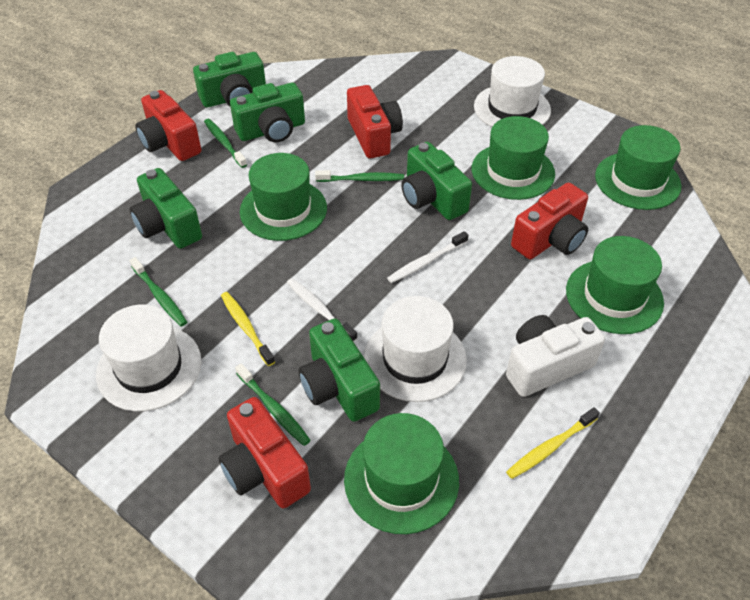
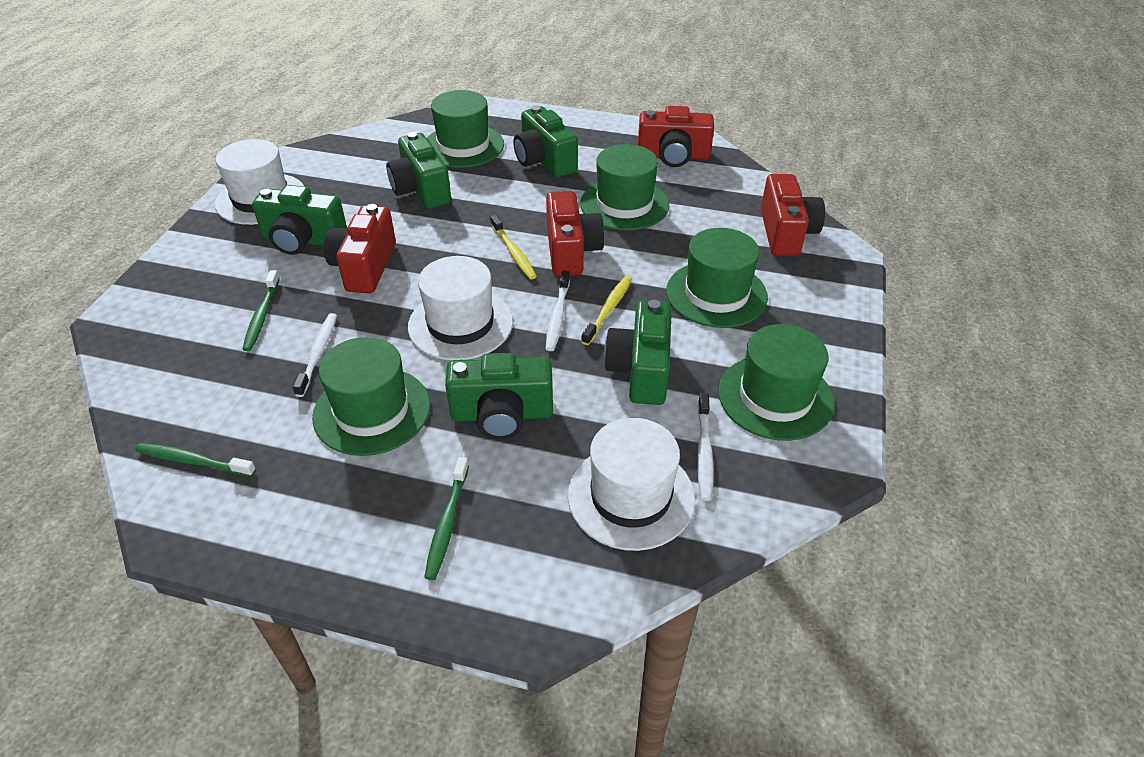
green toothbrush: 4 -> 3
white camera: 1 -> 0
white toothbrush: 2 -> 3

